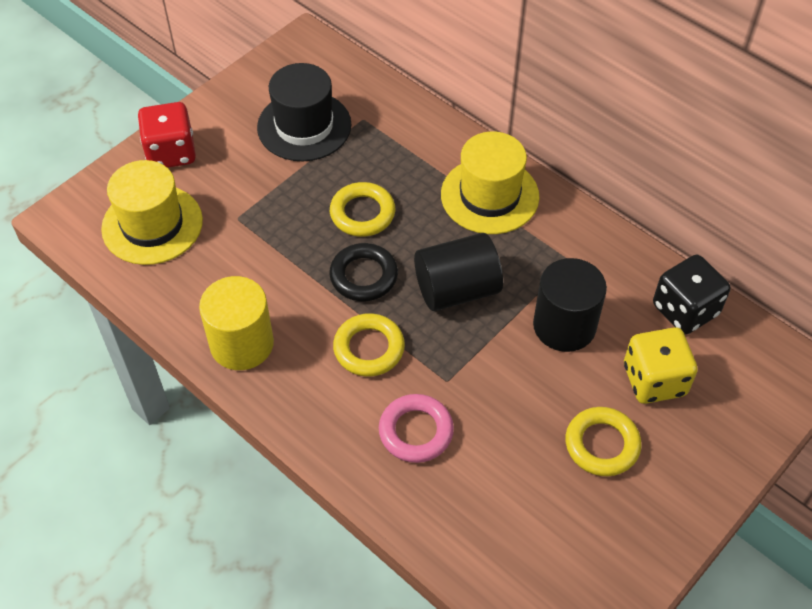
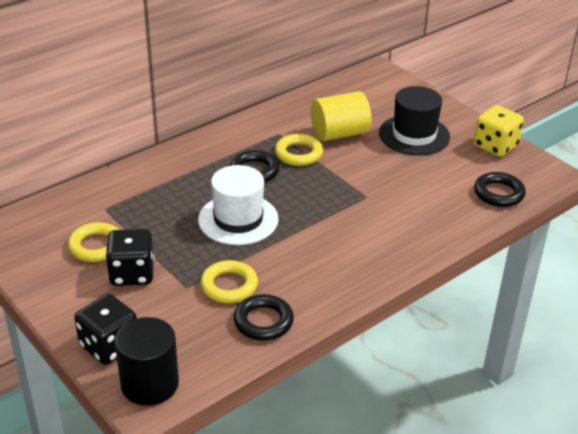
black cylinder: 2 -> 1
black dice: 1 -> 2
black ring: 1 -> 3
pink ring: 1 -> 0
red dice: 1 -> 0
white hat: 0 -> 1
yellow hat: 2 -> 0

